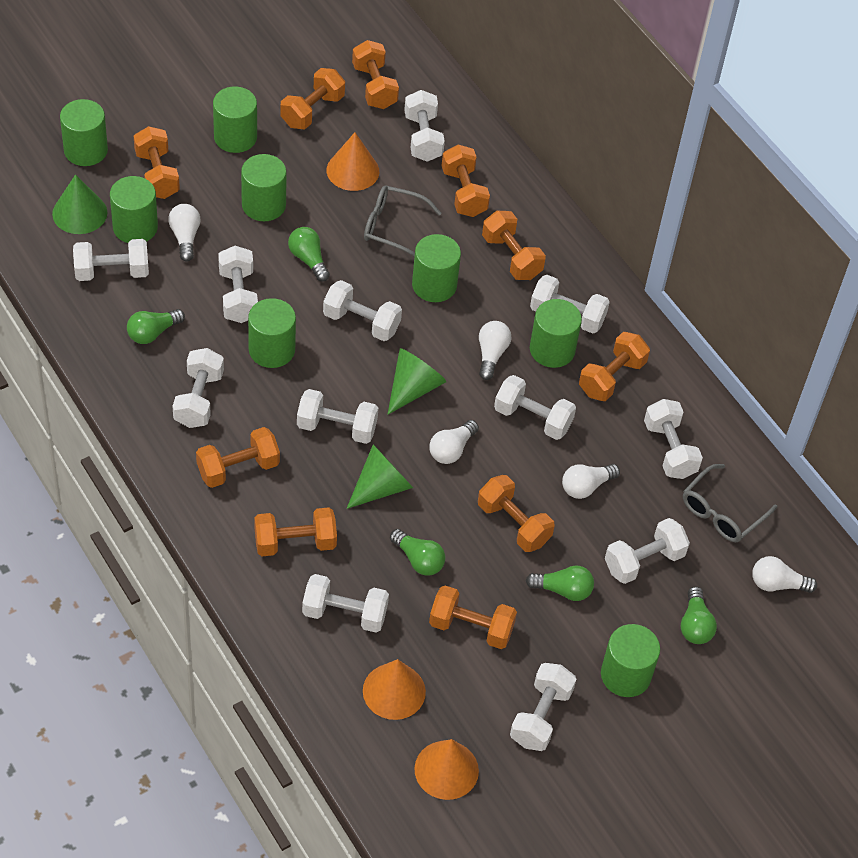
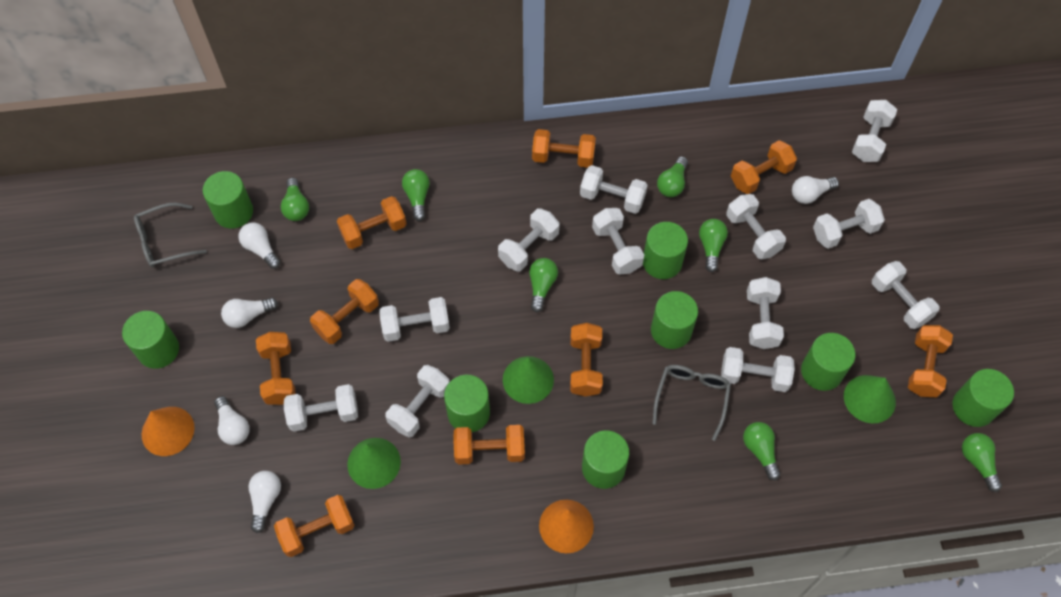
green light bulb: 5 -> 7
orange cone: 3 -> 2
orange dumbbell: 10 -> 9

